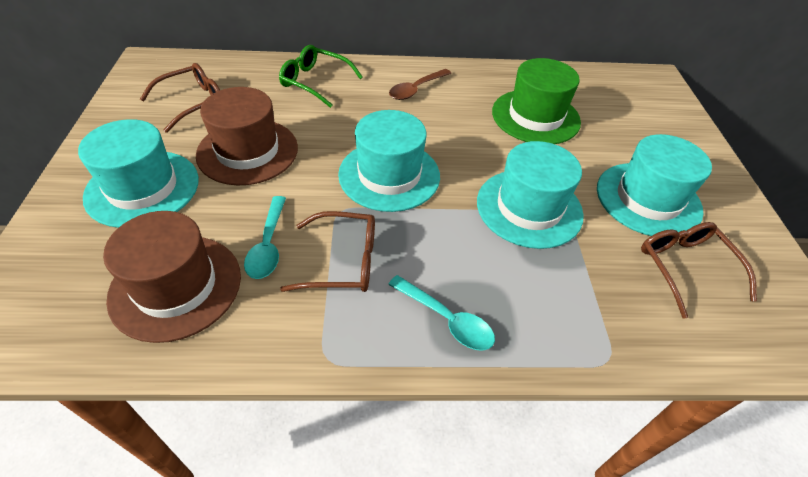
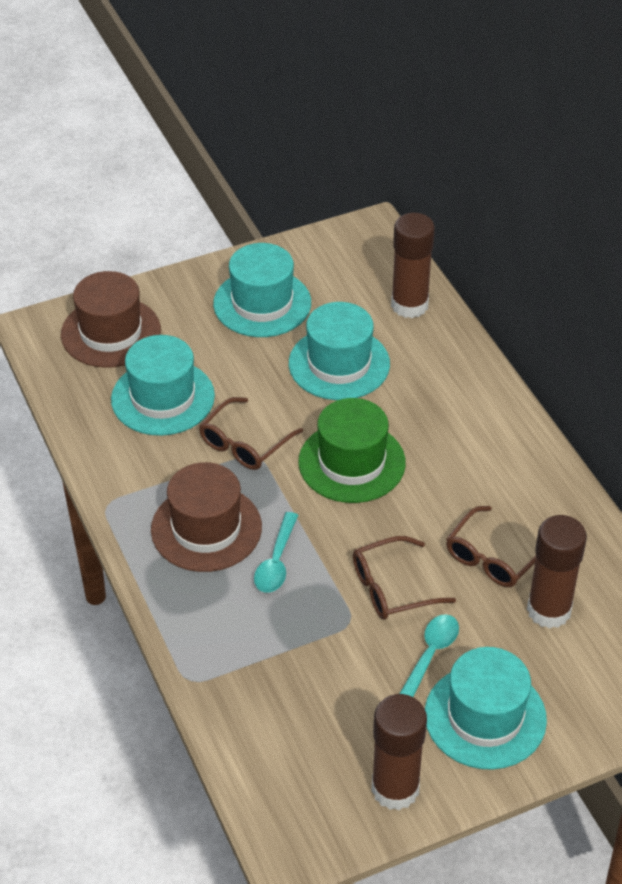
brown glue stick: 0 -> 3
brown spoon: 1 -> 0
green glasses: 1 -> 0

